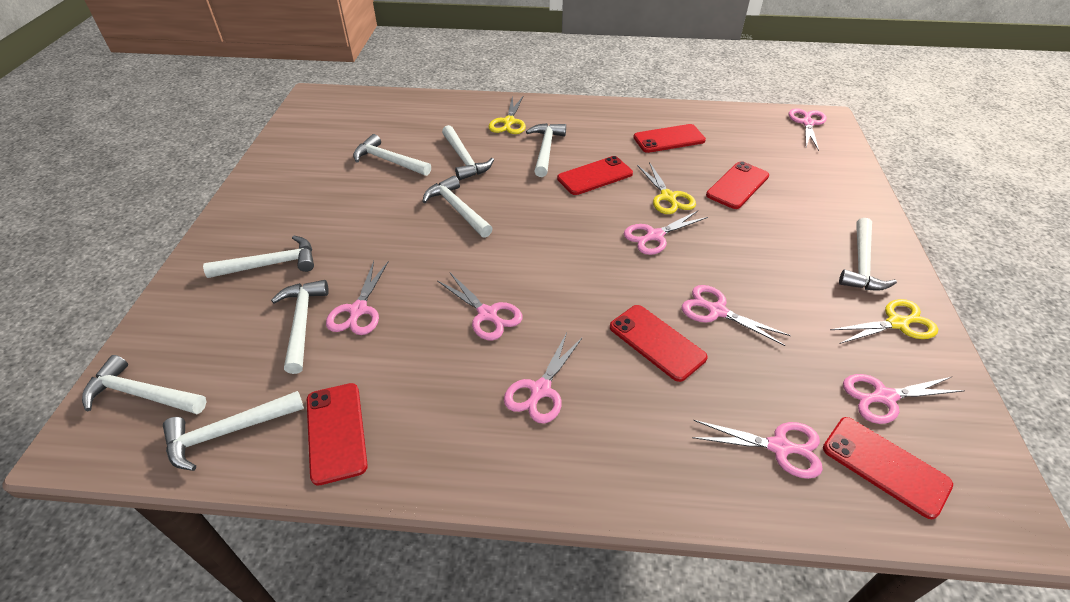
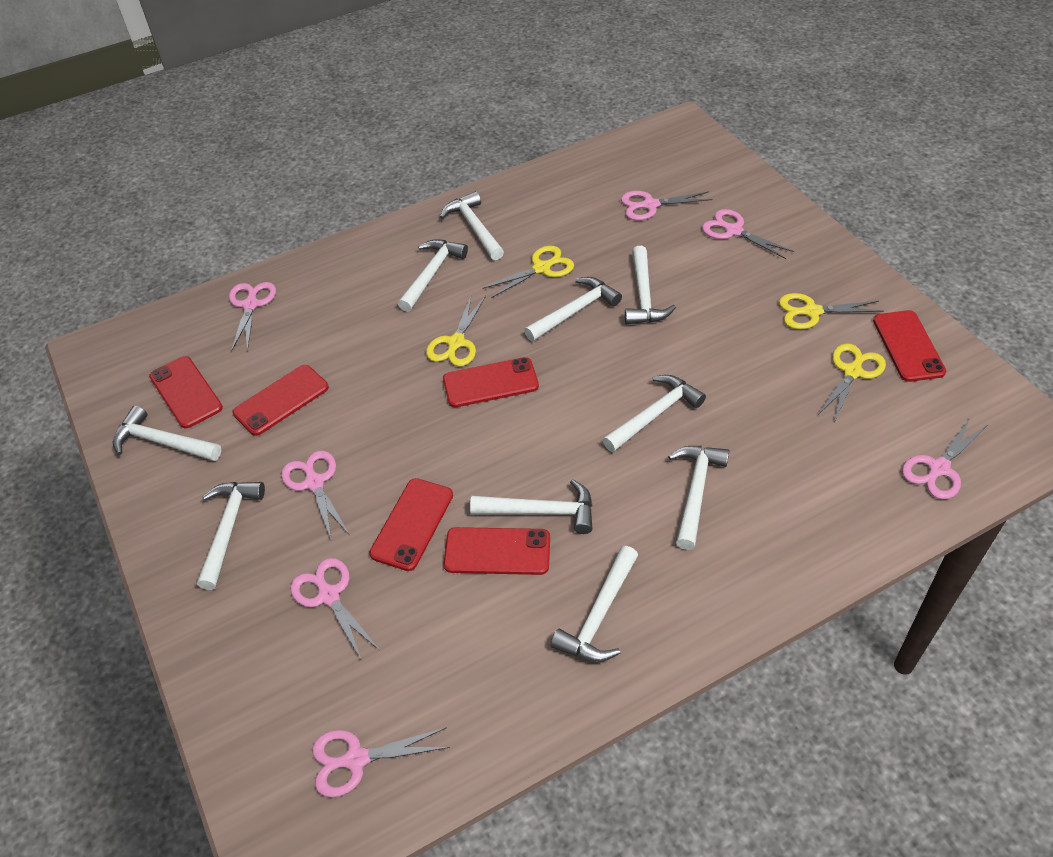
pink scissors: 8 -> 7
white hammer: 9 -> 10
yellow scissors: 3 -> 4

